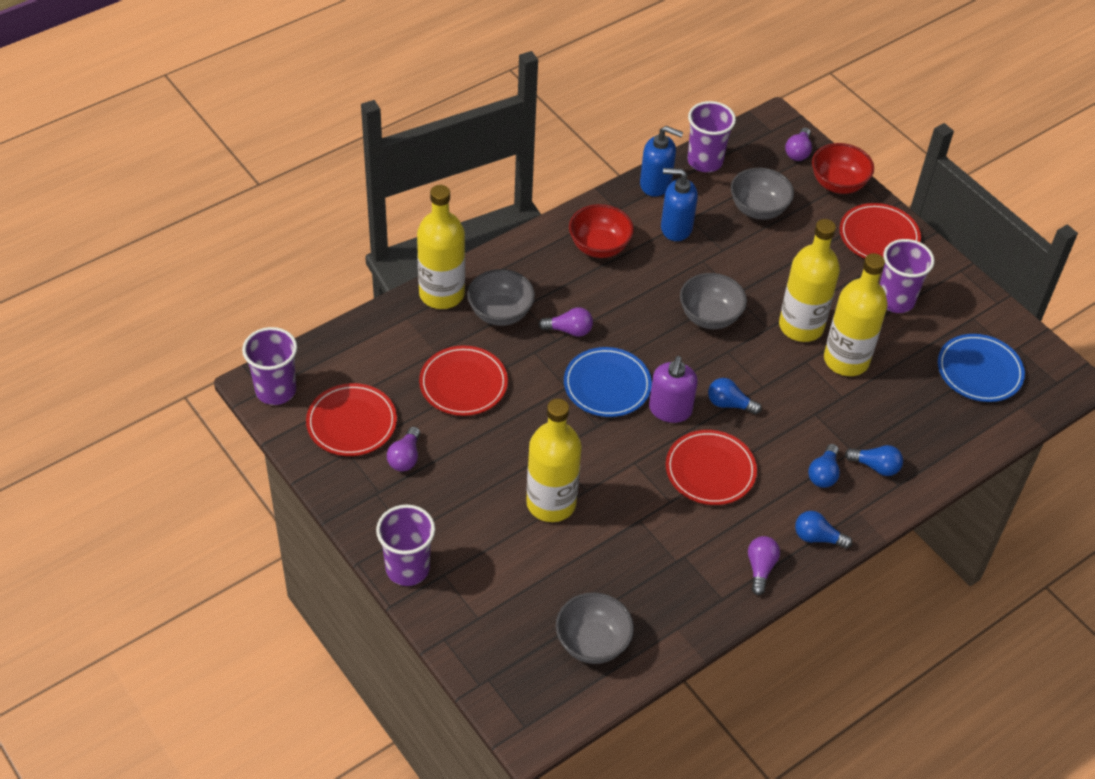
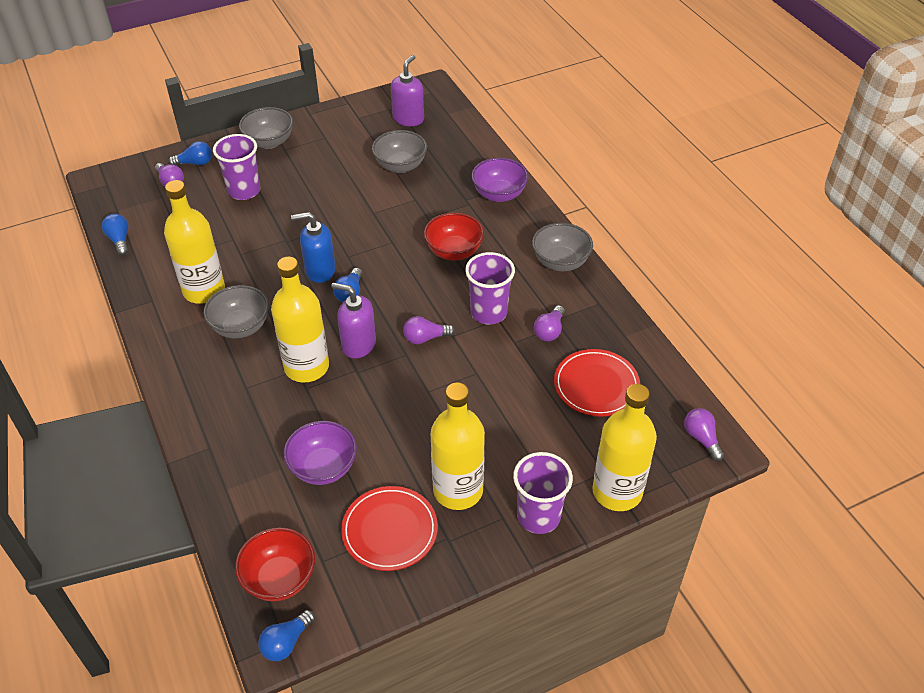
blue plate: 2 -> 0
blue soap dispenser: 2 -> 1
purple bowl: 0 -> 2
purple cup: 4 -> 3
purple soap dispenser: 1 -> 2
red plate: 4 -> 2

